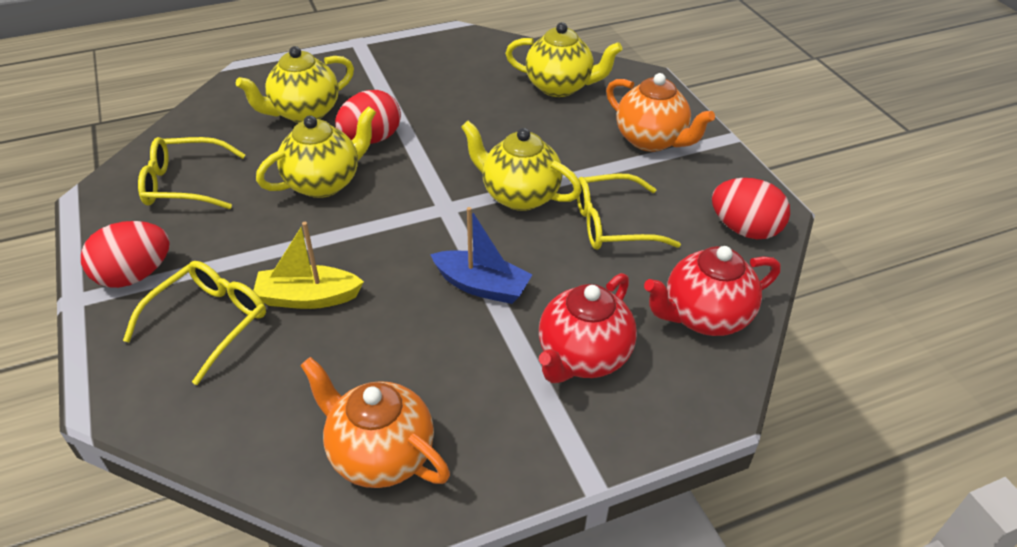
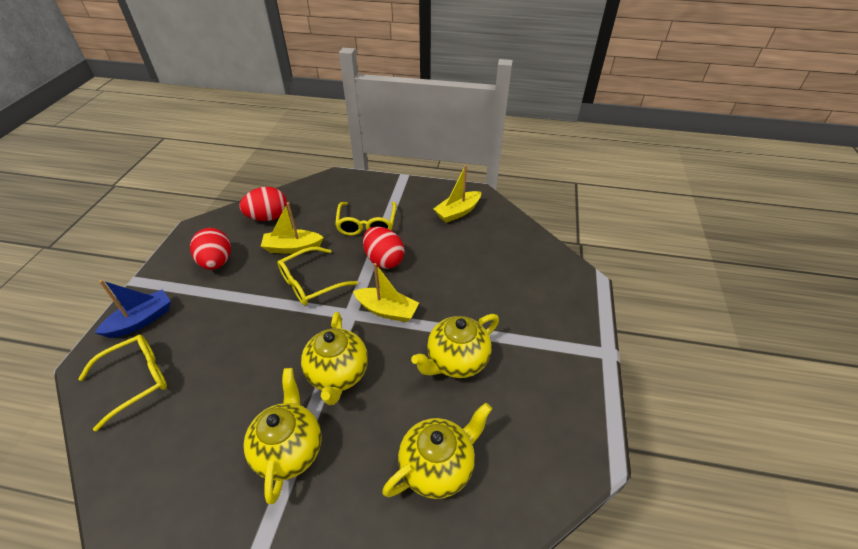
orange teapot: 2 -> 0
red teapot: 2 -> 0
yellow boat: 1 -> 3

